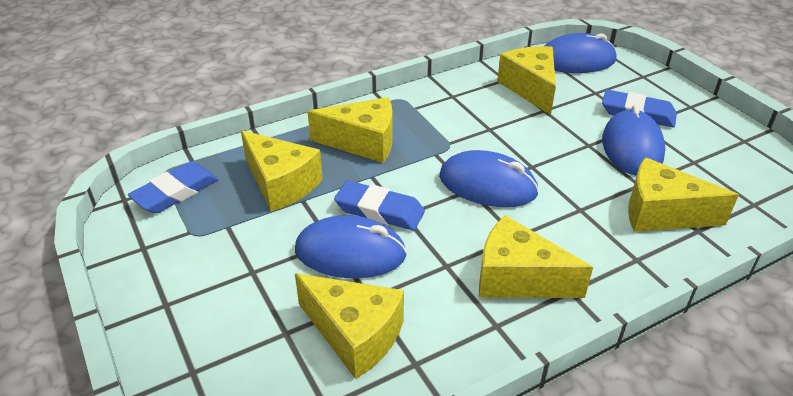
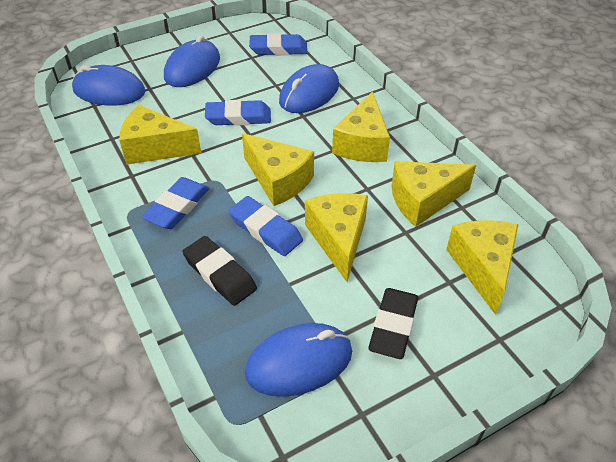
black eraser: 0 -> 2
blue eraser: 3 -> 4

